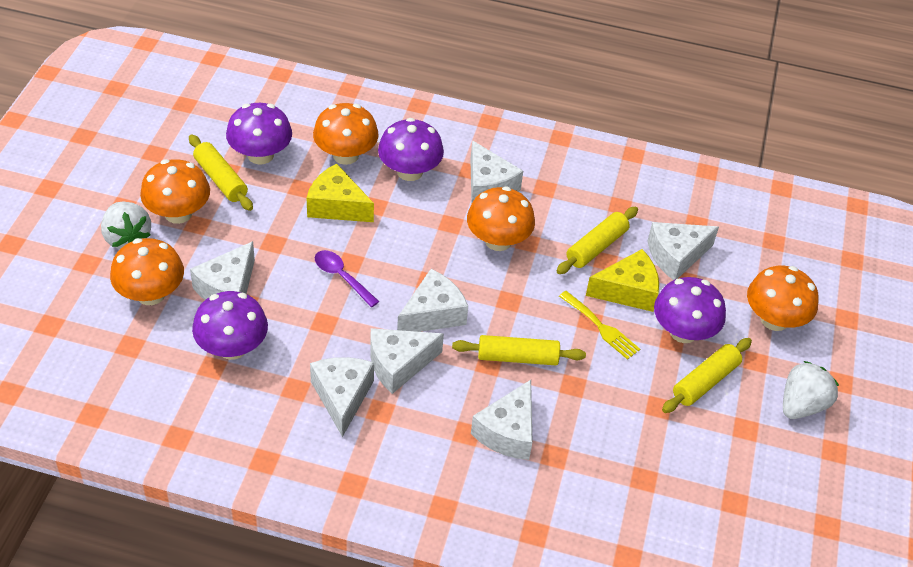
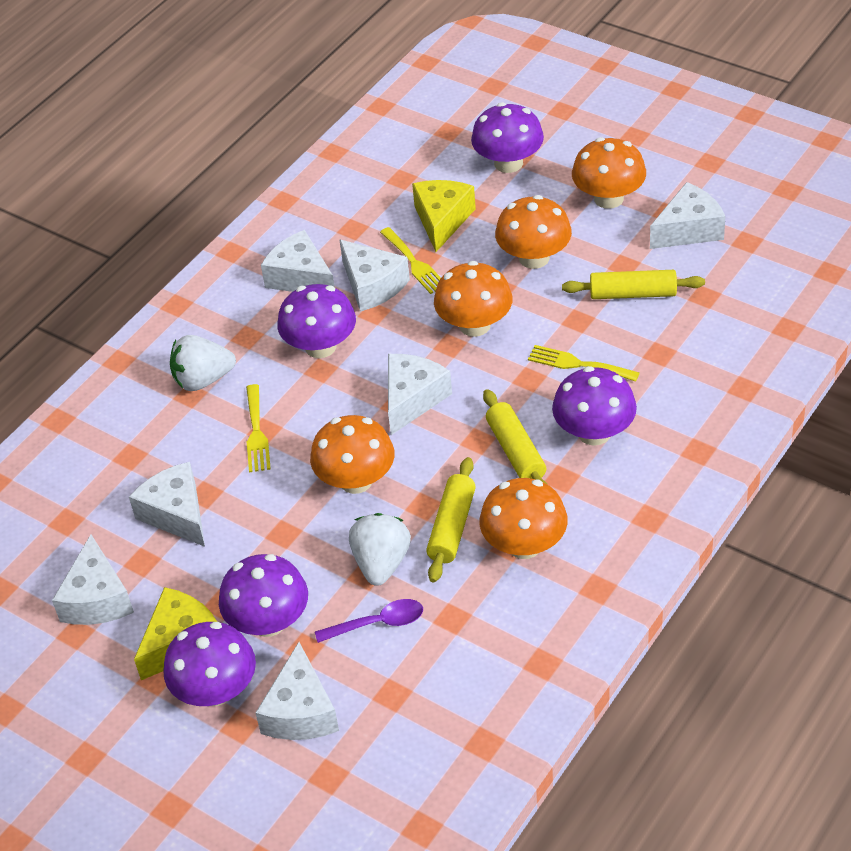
purple mushroom: 4 -> 5
yellow fork: 1 -> 3
yellow rolling pin: 4 -> 3

